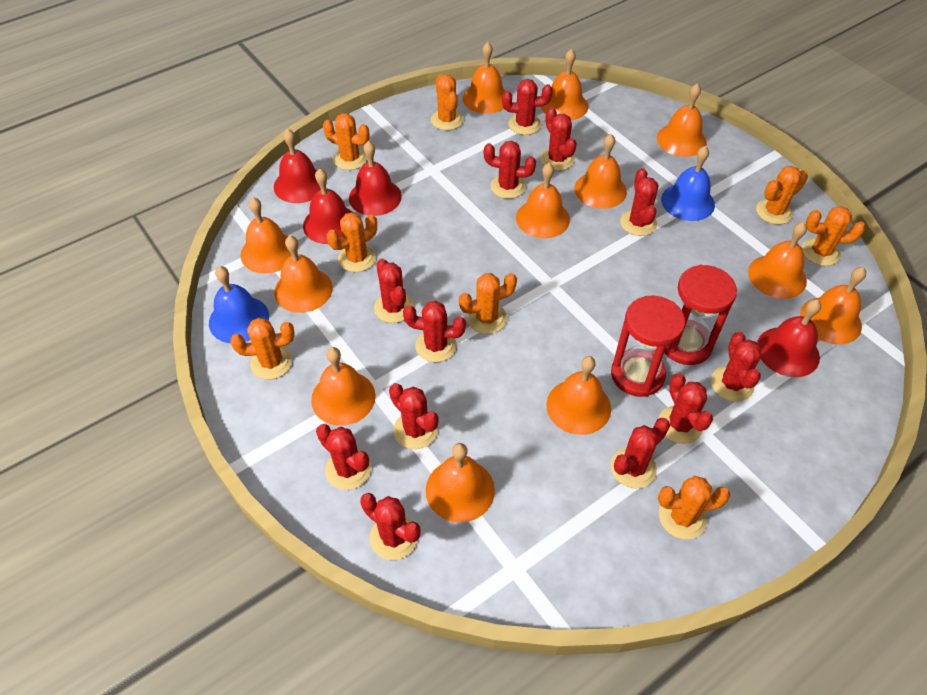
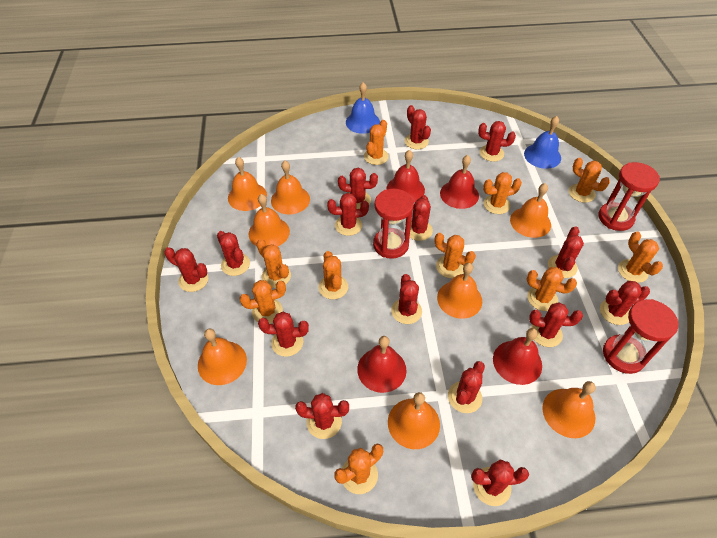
orange bell: 12 -> 8
orange cactus: 8 -> 10
red cactus: 12 -> 15
red hourglass: 2 -> 3

